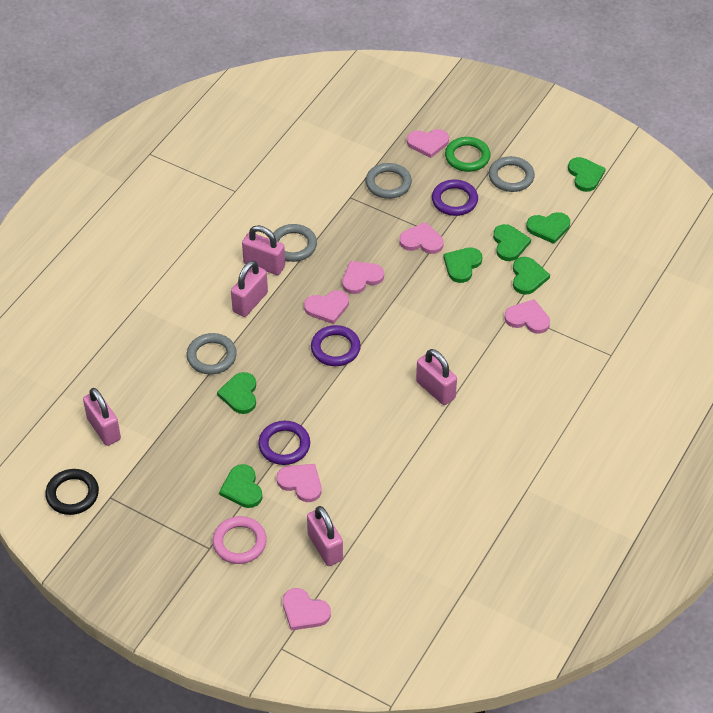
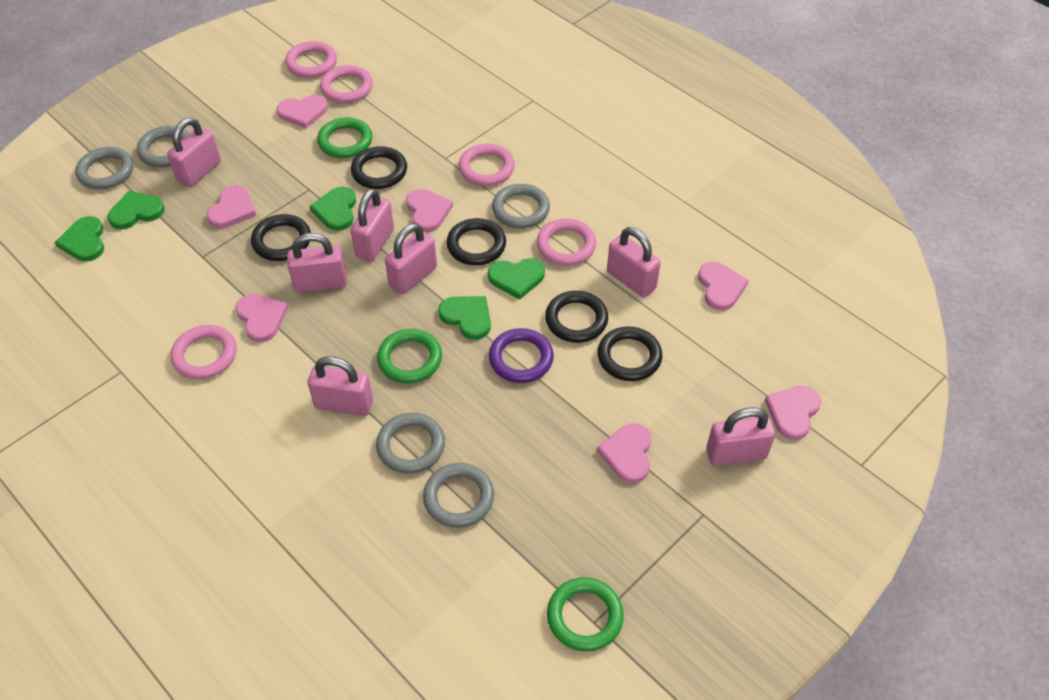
black ring: 1 -> 5
green heart: 7 -> 5
green ring: 1 -> 3
grey ring: 4 -> 5
pink padlock: 5 -> 7
pink ring: 1 -> 5
purple ring: 3 -> 1

